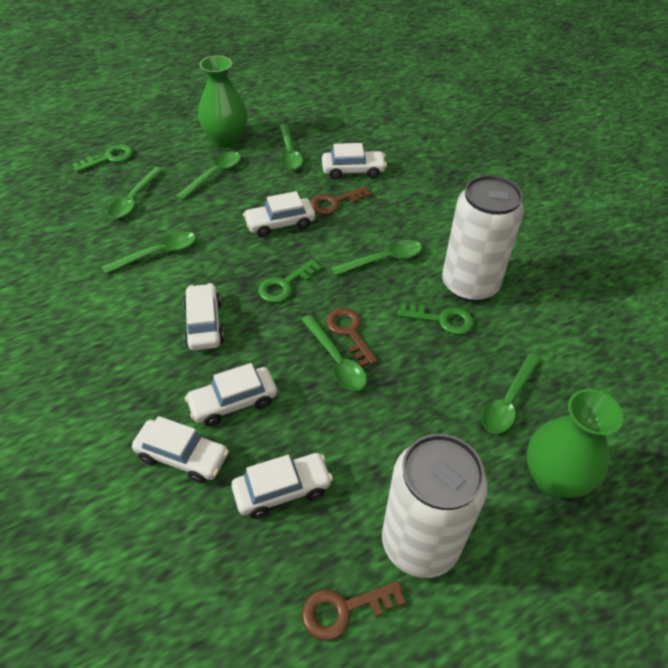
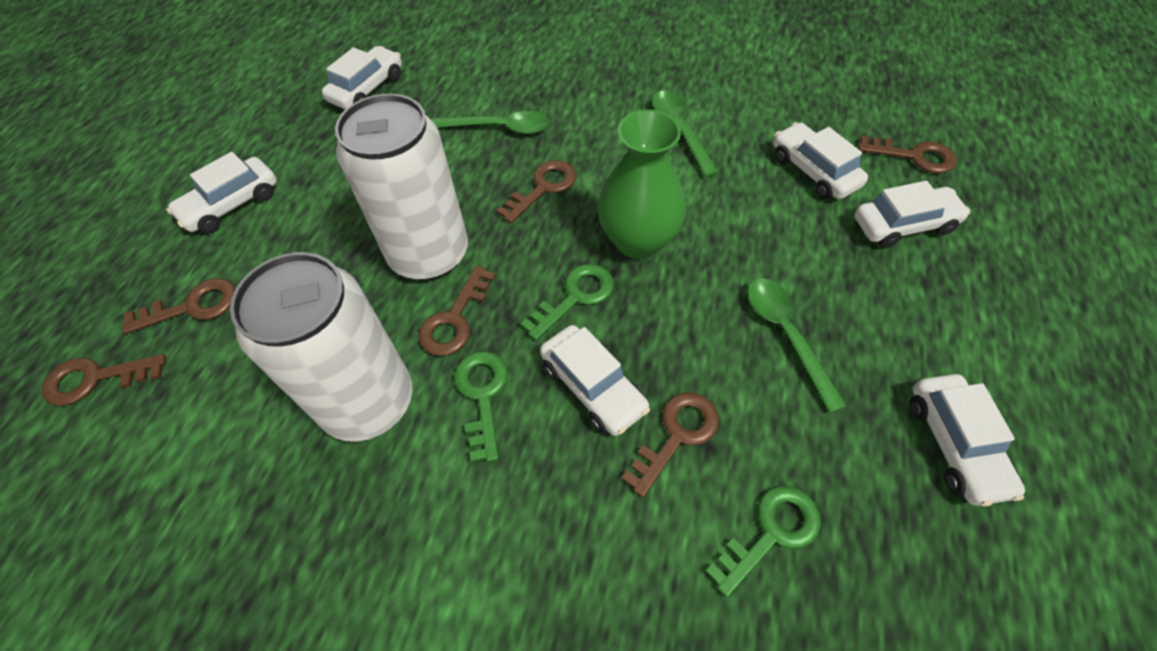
brown key: 3 -> 6
green spoon: 7 -> 3
green vase: 2 -> 1

